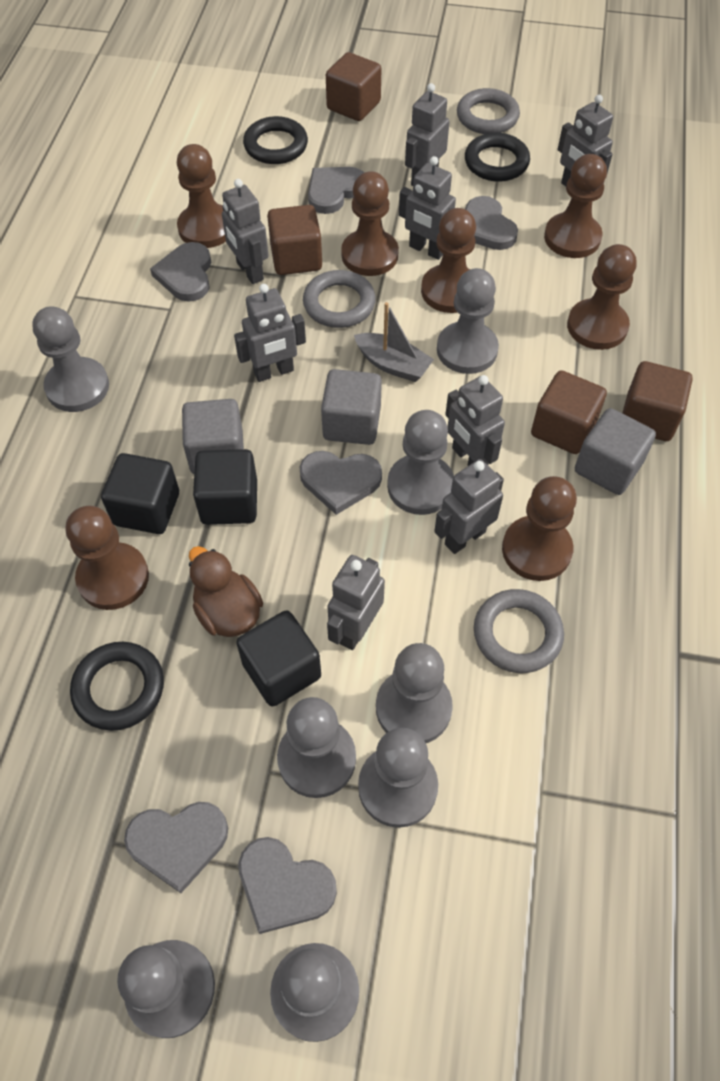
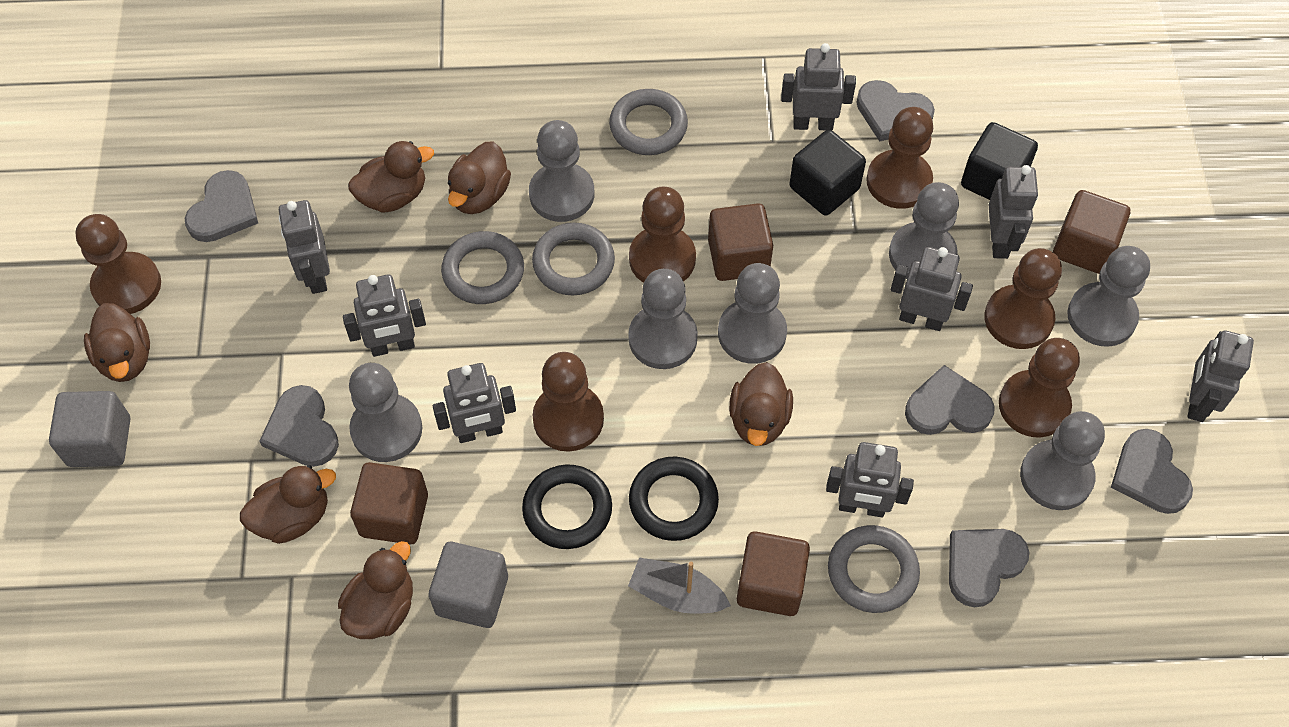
black cube: 3 -> 2
black ring: 3 -> 2
brown duck: 1 -> 6
brown pawn: 7 -> 6
grey cube: 3 -> 2
grey pawn: 8 -> 7
grey ring: 3 -> 4

